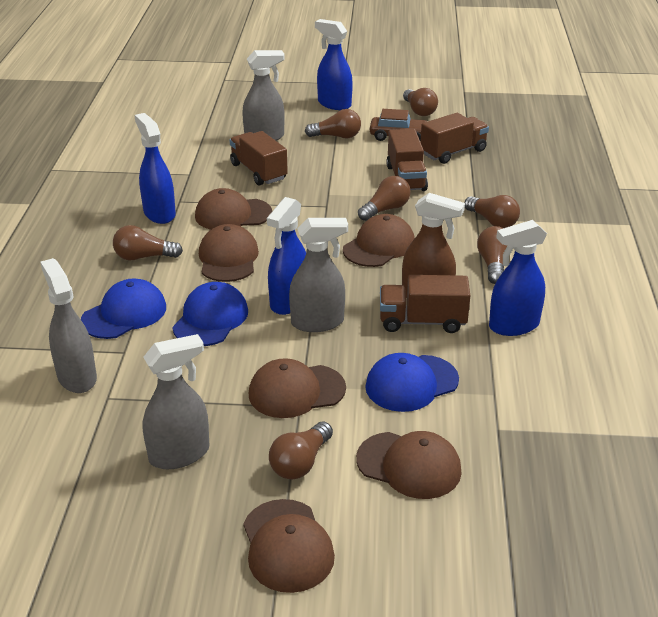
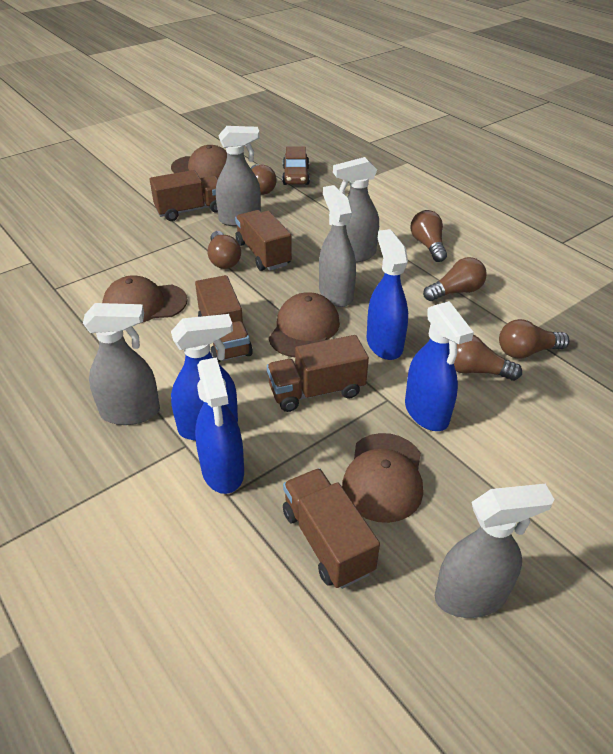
blue cap: 3 -> 0
brown cap: 6 -> 4
brown light bulb: 7 -> 6
brown spray bottle: 1 -> 0
brown truck: 4 -> 5
grey spray bottle: 4 -> 5

